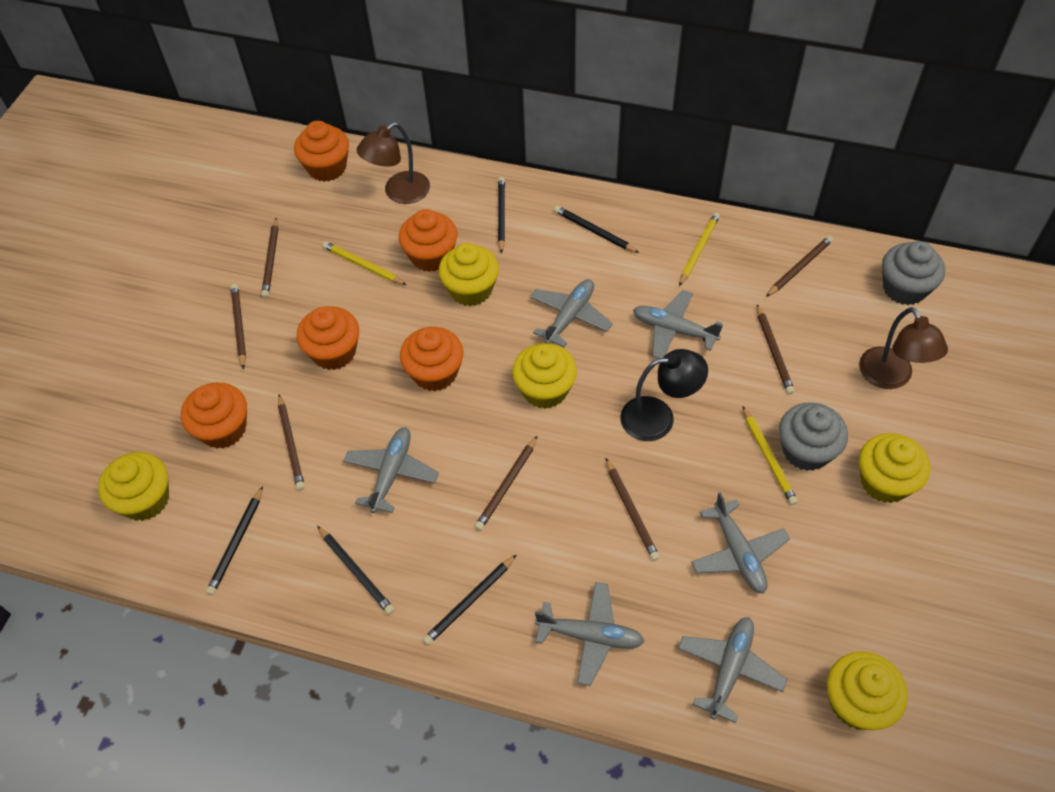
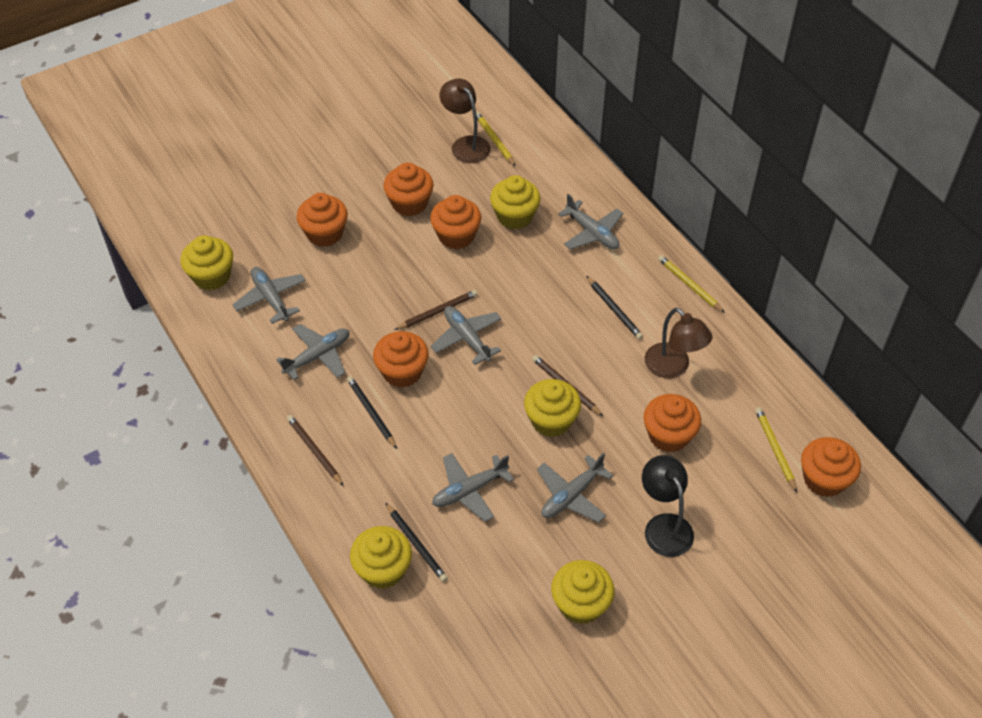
black pencil: 5 -> 3
brown pencil: 7 -> 3
grey cupcake: 2 -> 0
orange cupcake: 5 -> 6

